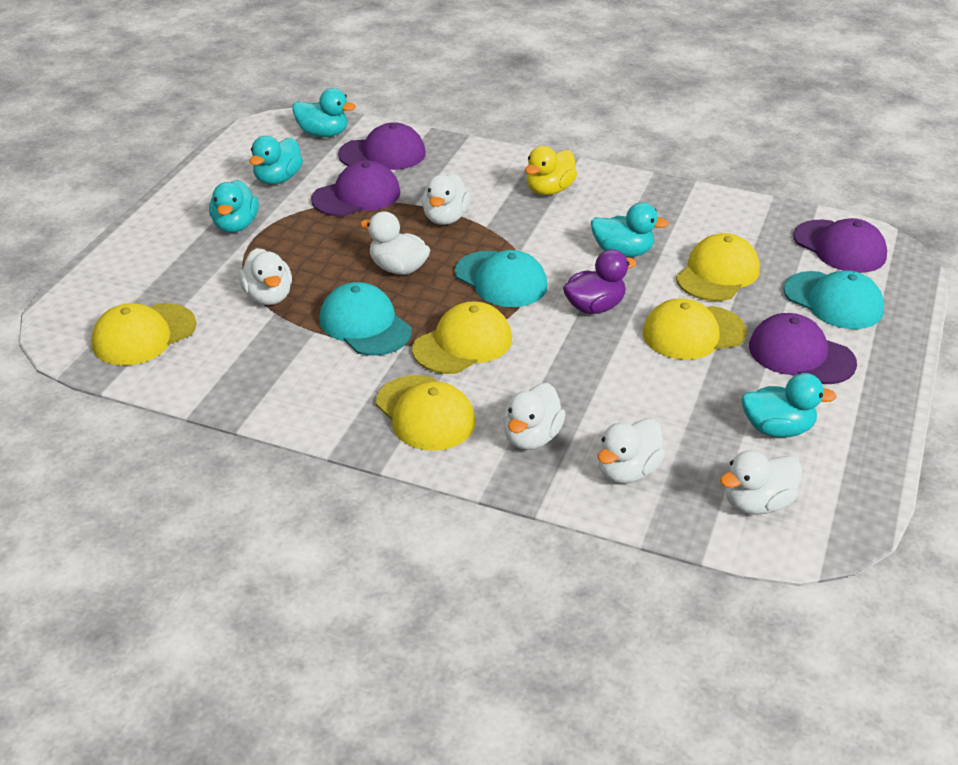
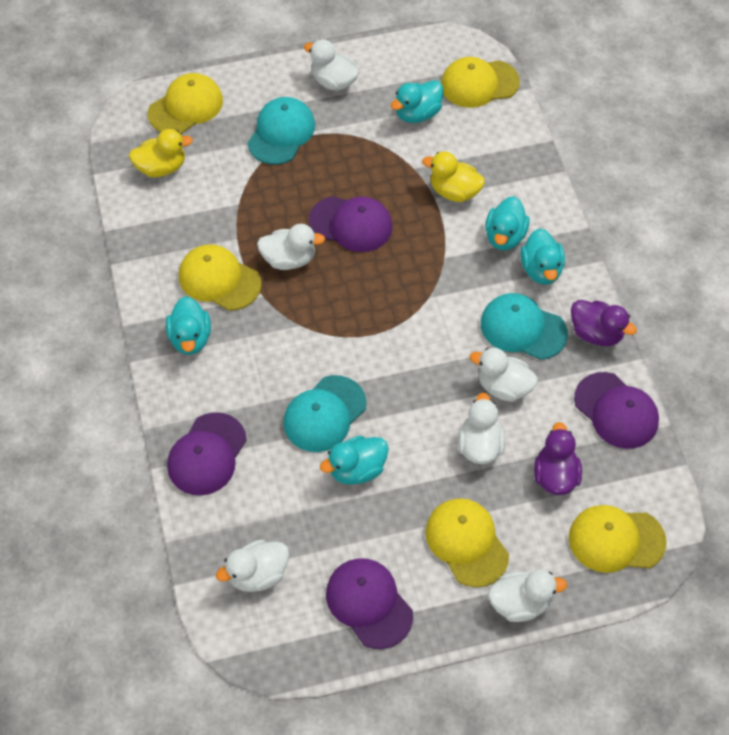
purple duck: 1 -> 2
yellow duck: 1 -> 2

